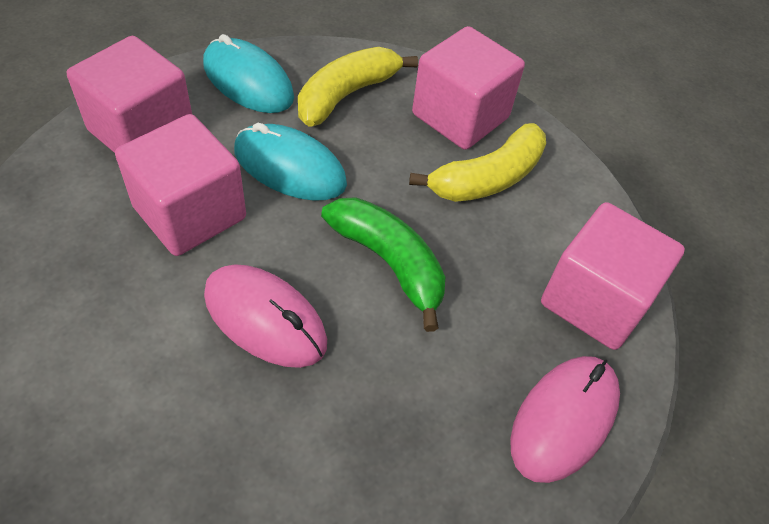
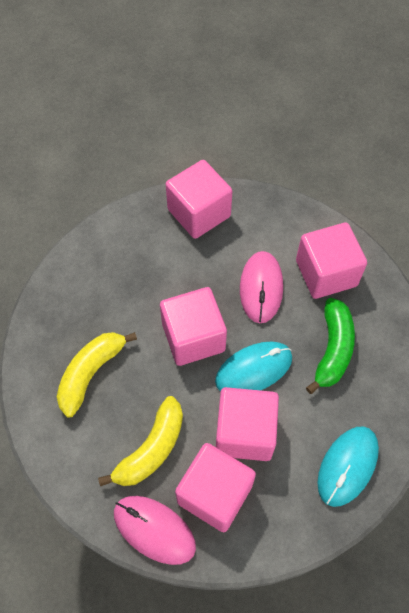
pink cube: 4 -> 5

